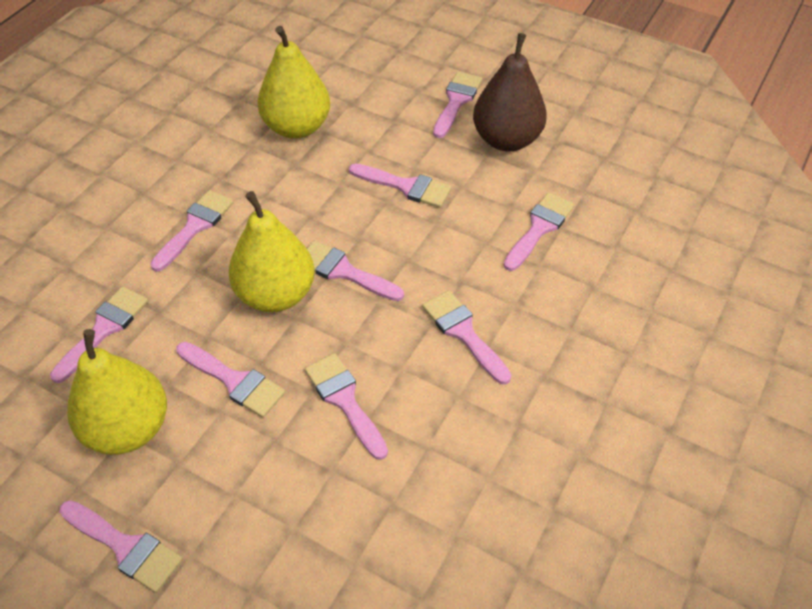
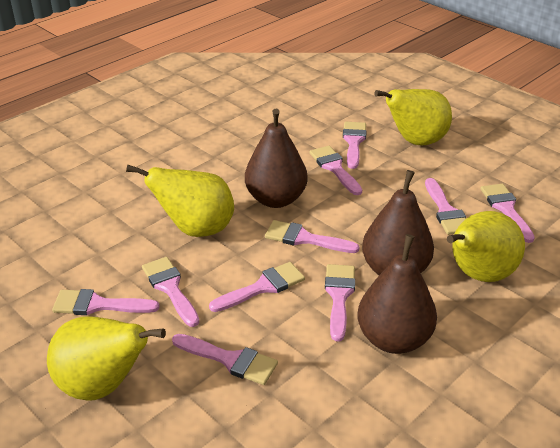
brown pear: 1 -> 3
yellow pear: 3 -> 4

